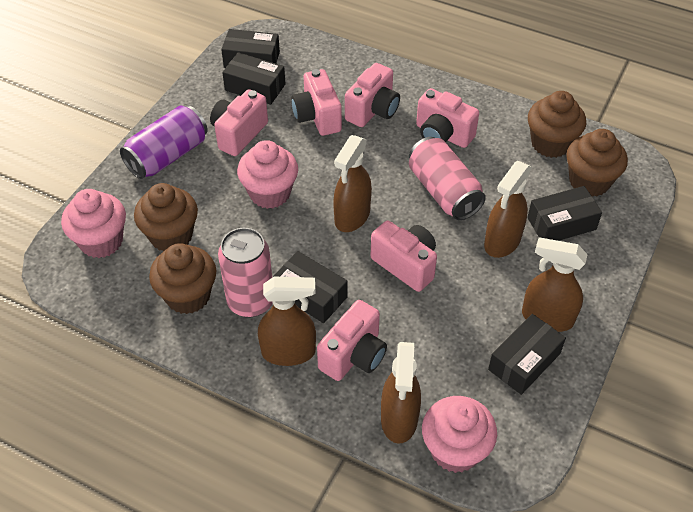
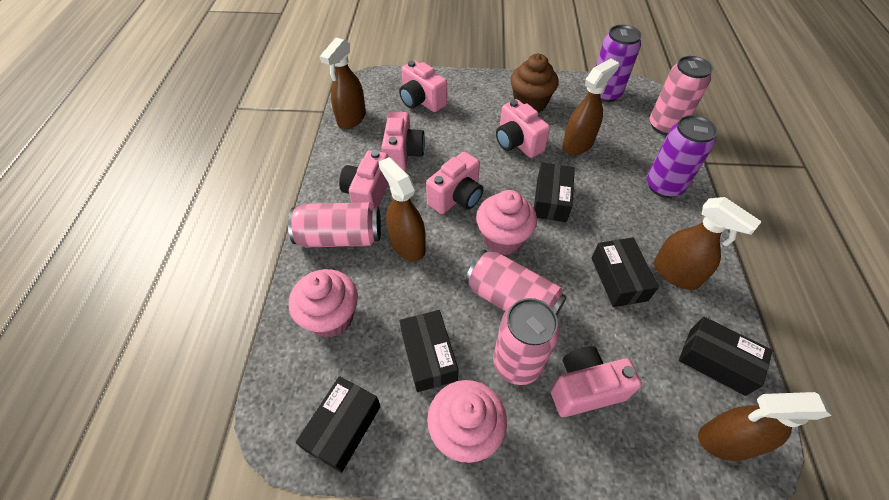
brown cupcake: 4 -> 1
pink can: 2 -> 4
purple can: 1 -> 2

